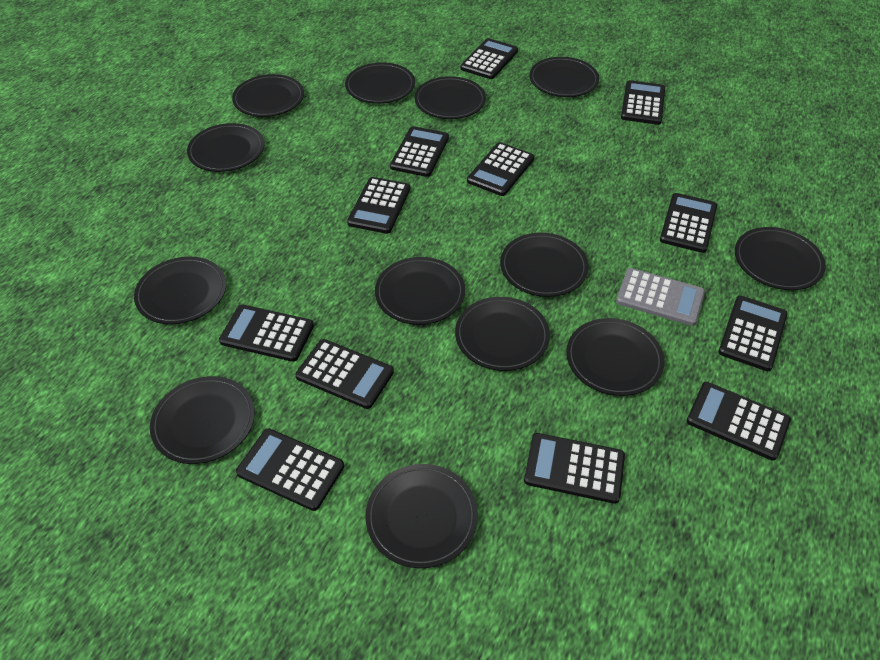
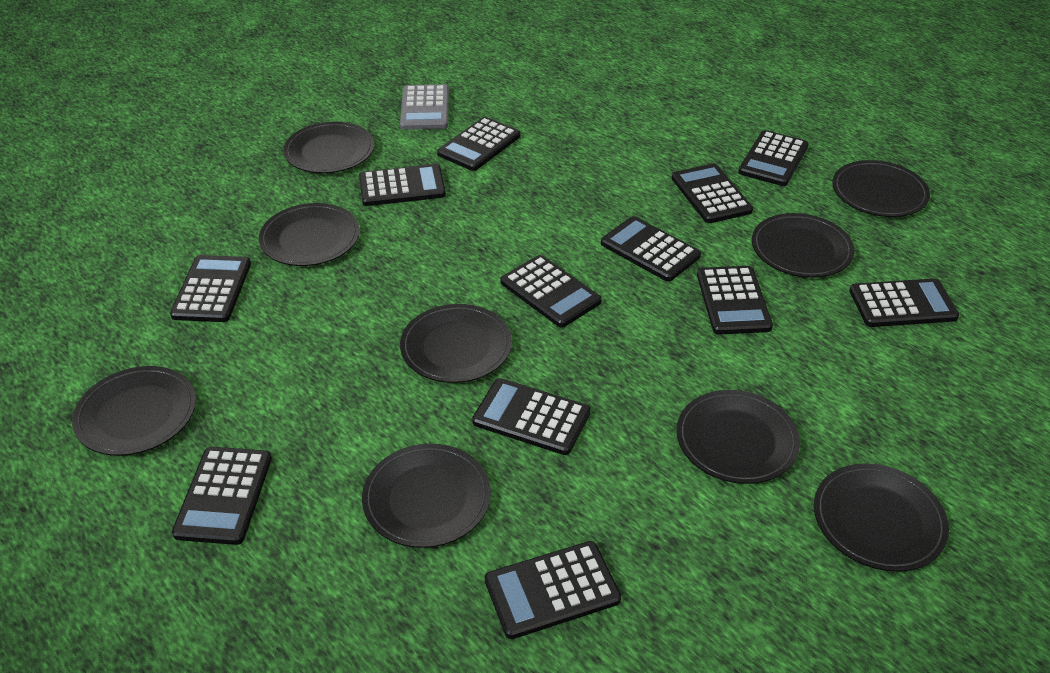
black plate: 13 -> 9

